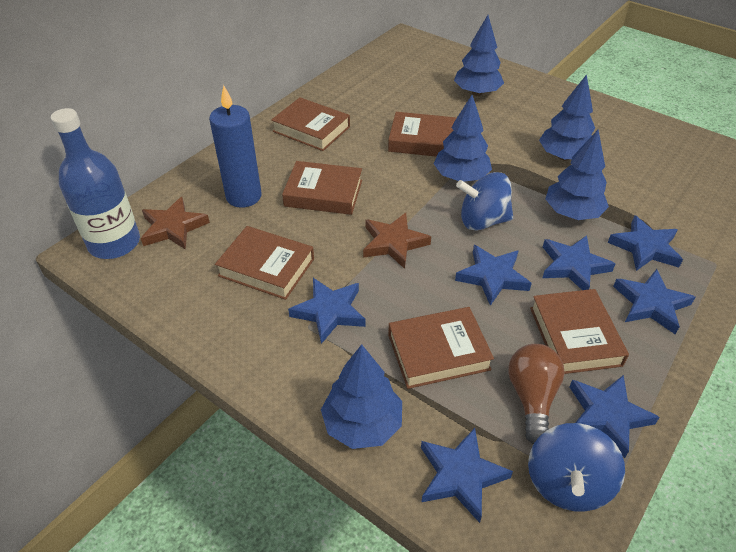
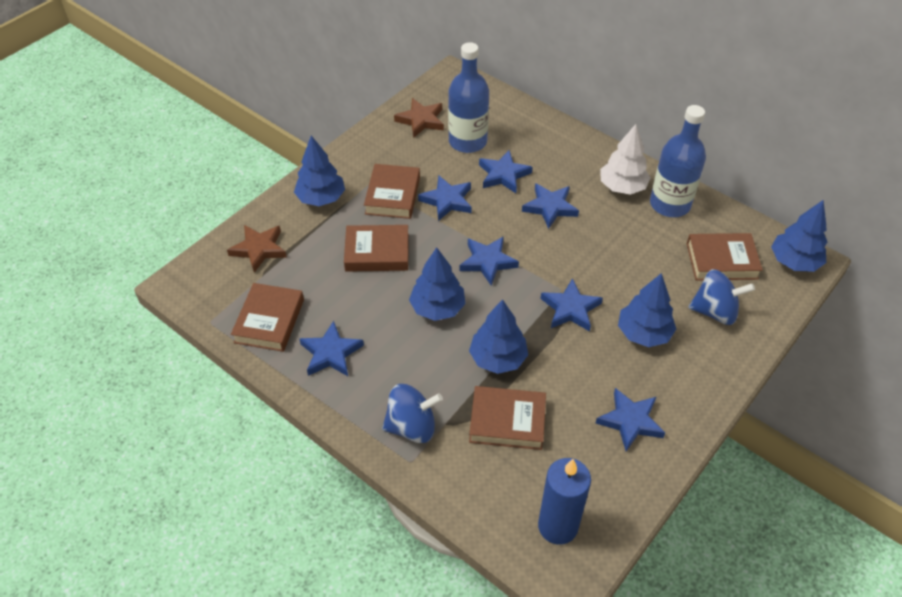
blue bottle: 1 -> 2
brown book: 6 -> 5
brown light bulb: 1 -> 0
white tree: 0 -> 1

